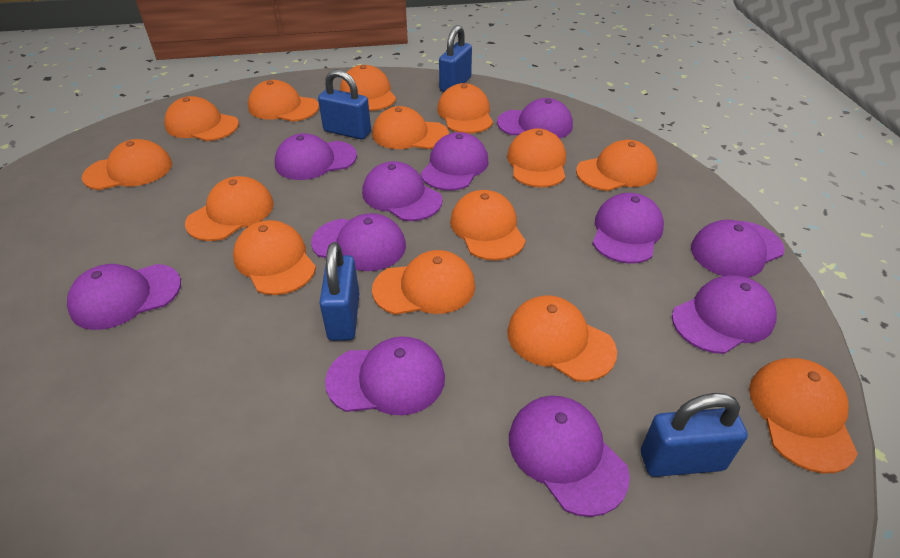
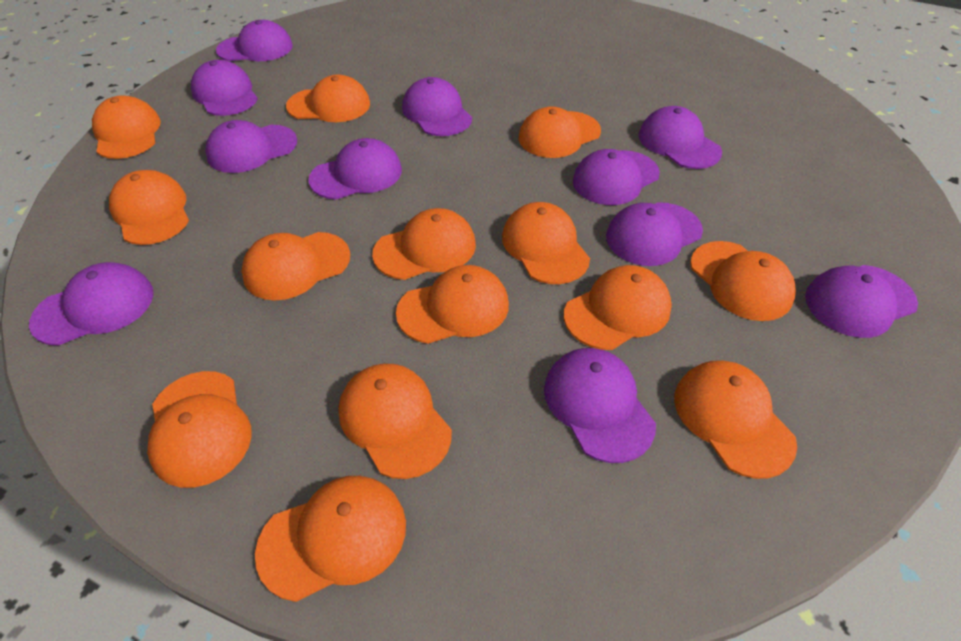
blue padlock: 4 -> 0

